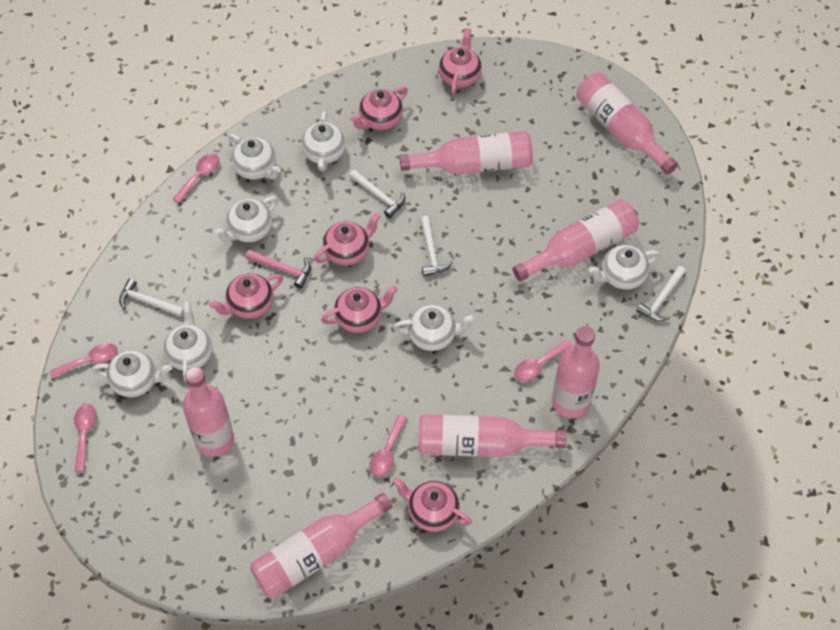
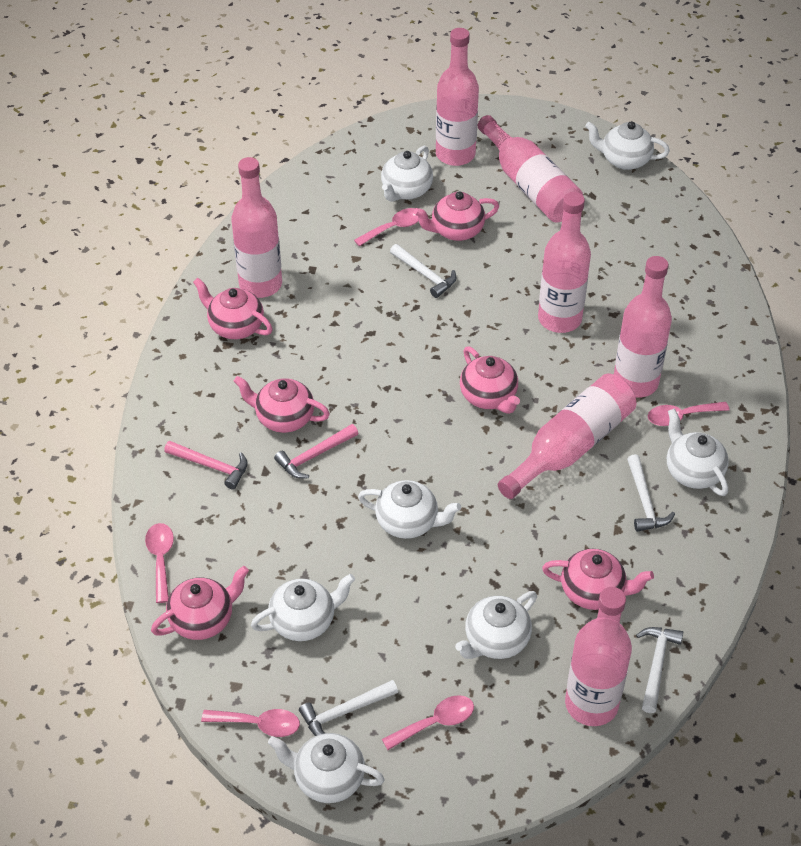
pink hammer: 1 -> 2

